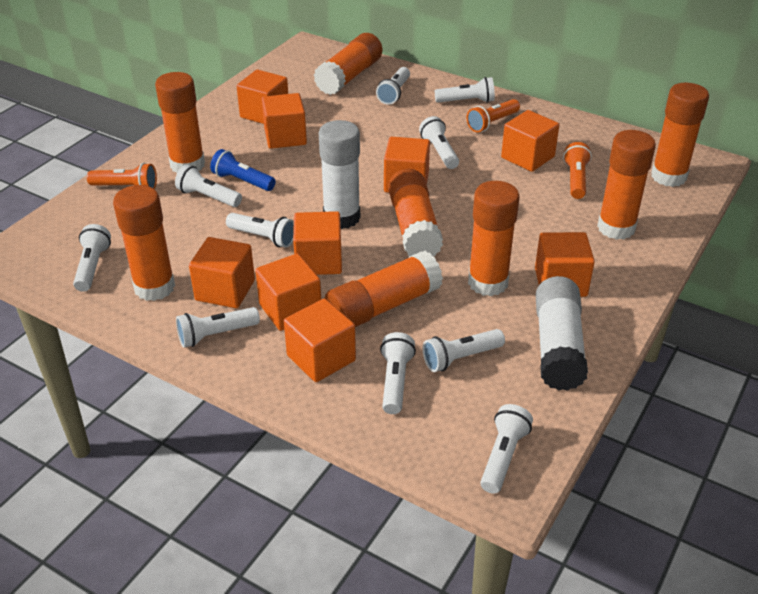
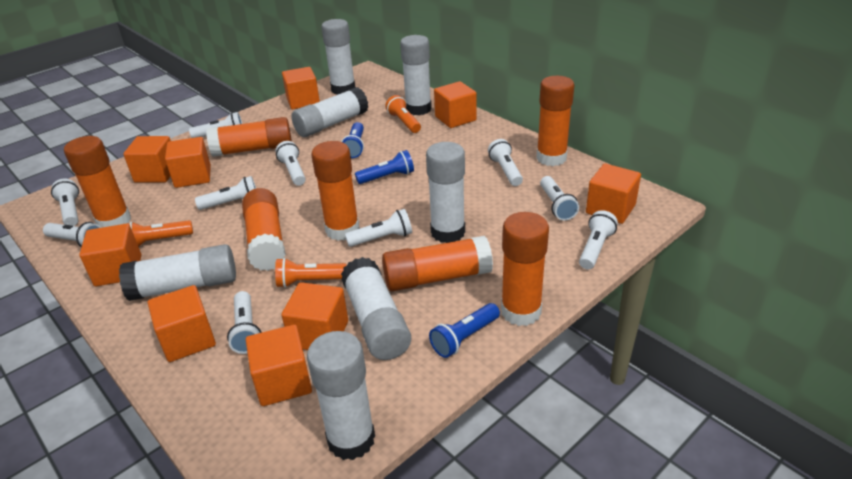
blue flashlight: 1 -> 3
orange glue stick: 8 -> 7
white glue stick: 2 -> 7

